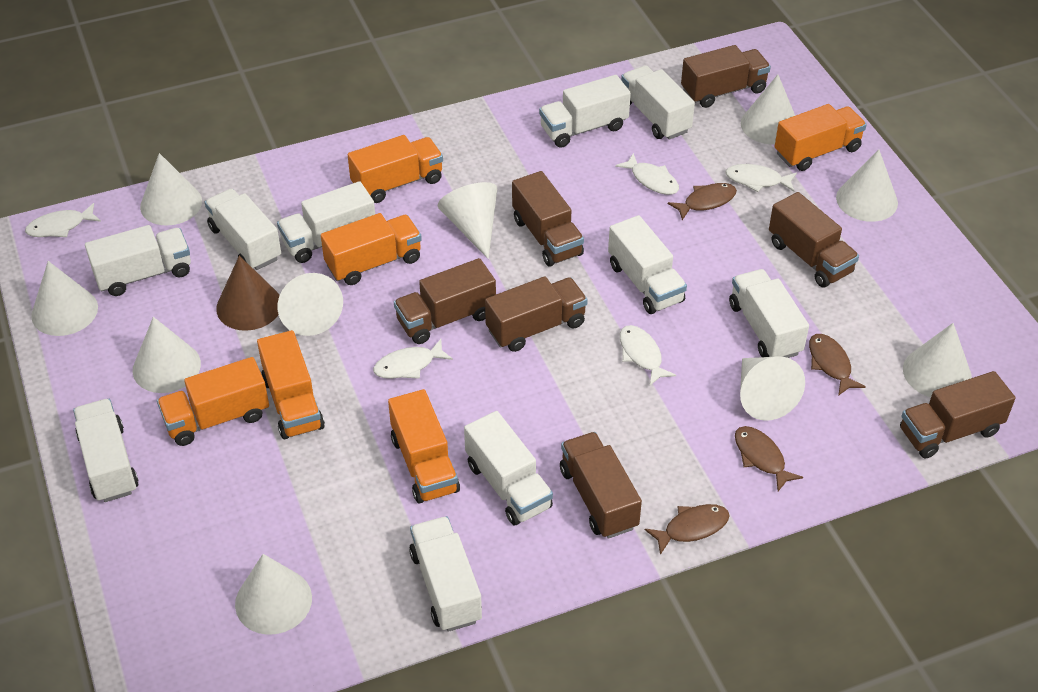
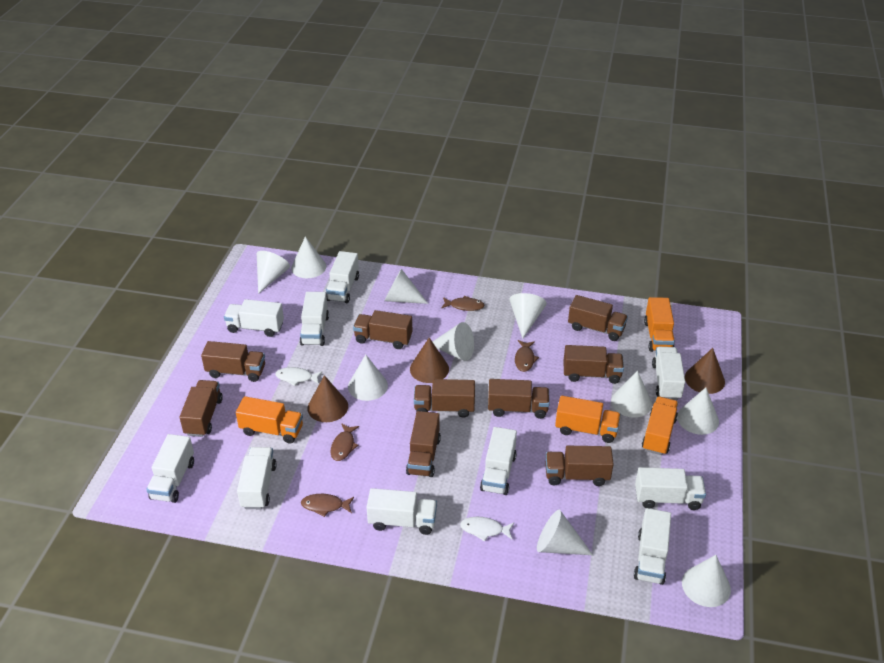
brown cone: 1 -> 3
brown truck: 7 -> 9
orange truck: 6 -> 4
white fish: 5 -> 2

